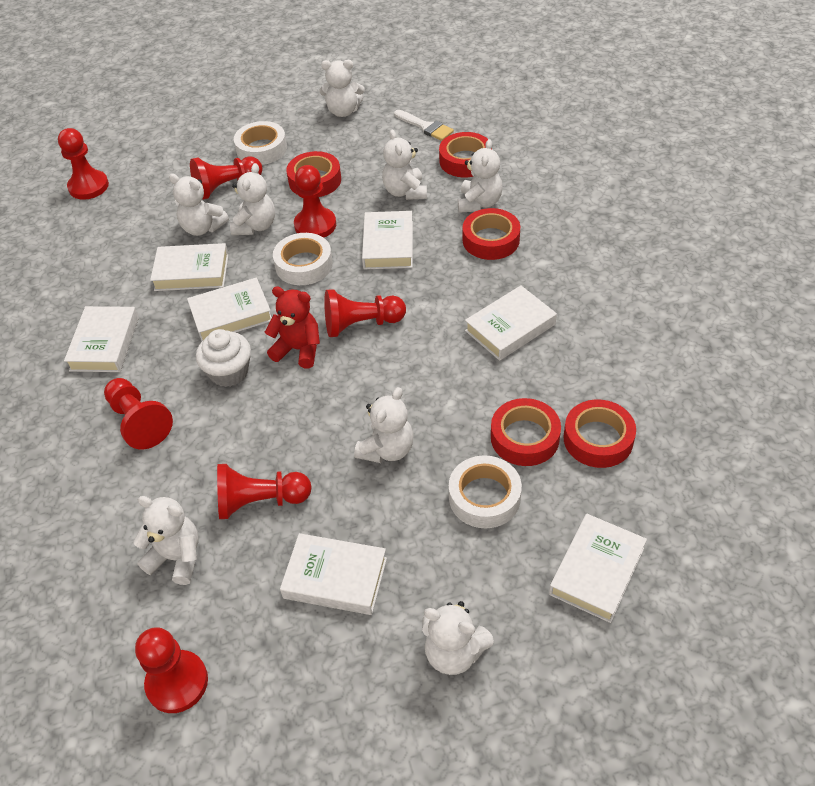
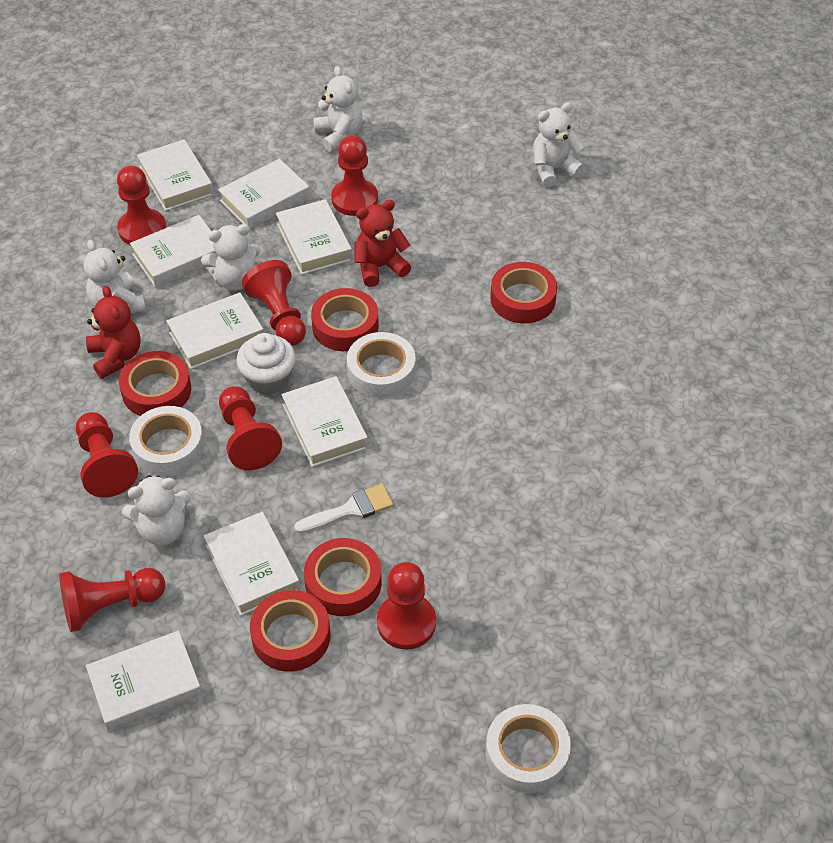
red teddy bear: 1 -> 2
white book: 7 -> 8
white teddy bear: 8 -> 5

